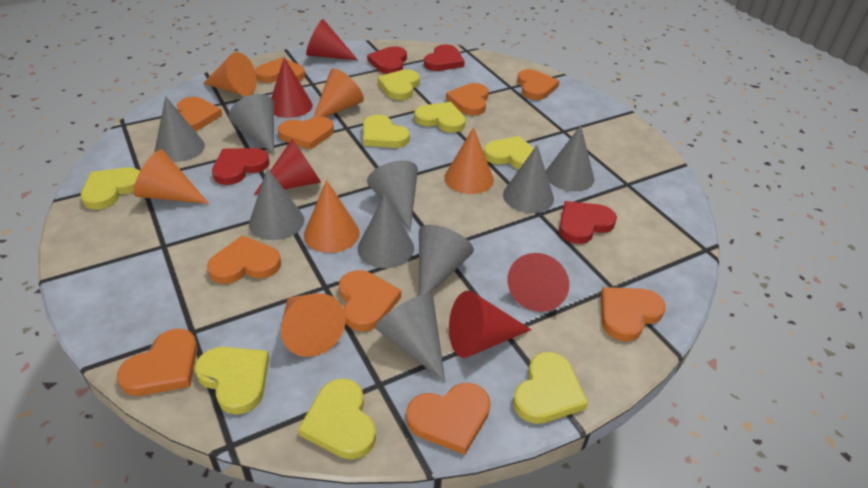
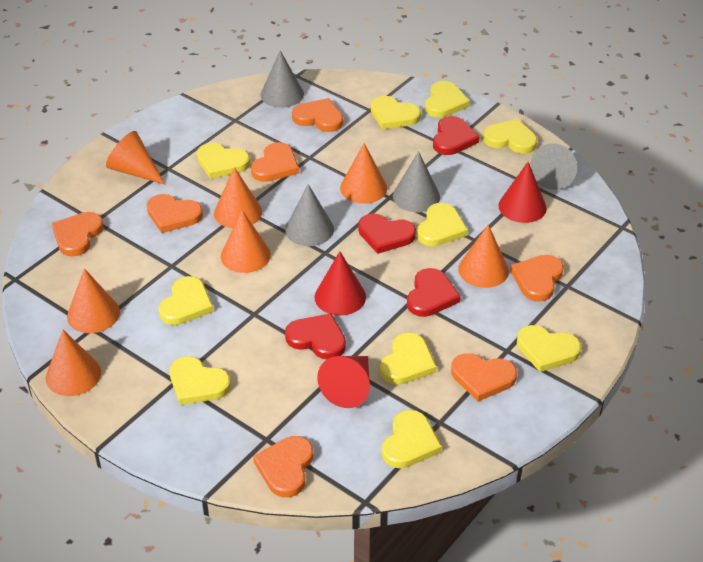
grey cone: 9 -> 4
orange cone: 6 -> 7
orange heart: 10 -> 7
red cone: 5 -> 3
yellow heart: 8 -> 10

